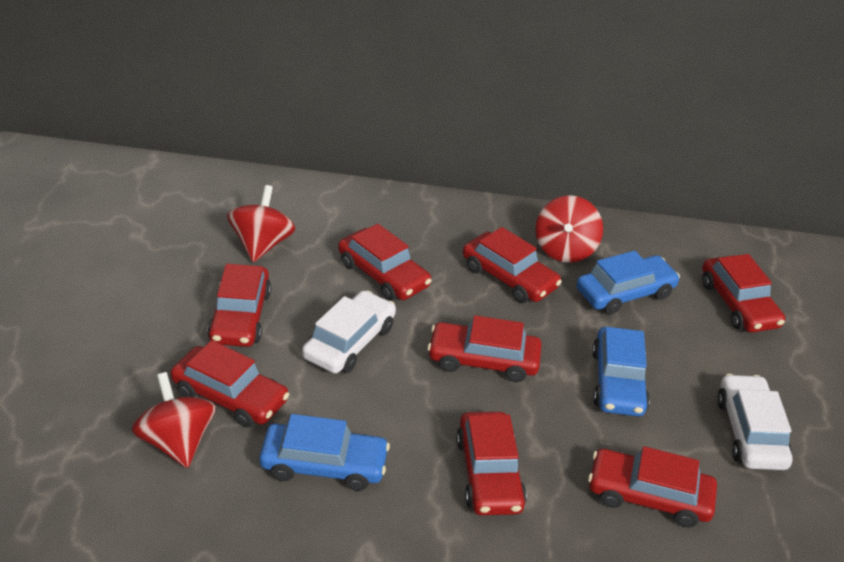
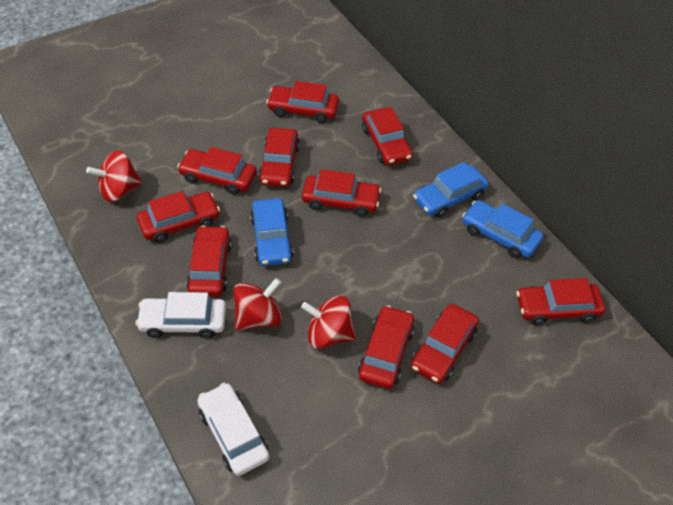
red car: 8 -> 10

